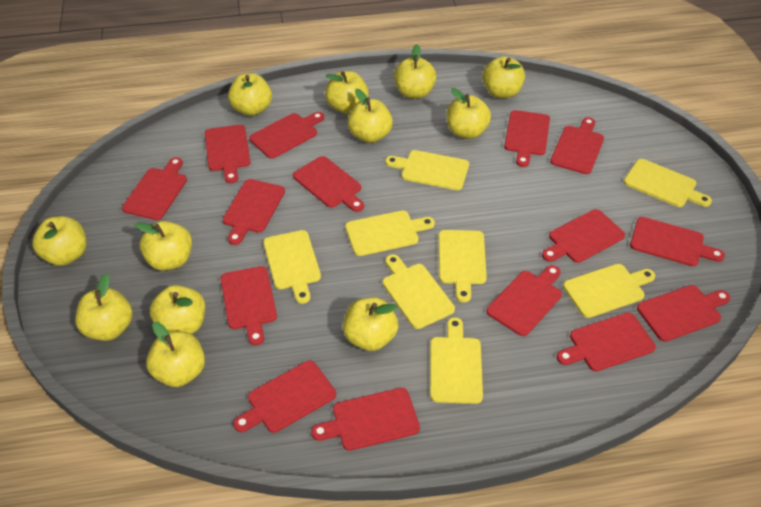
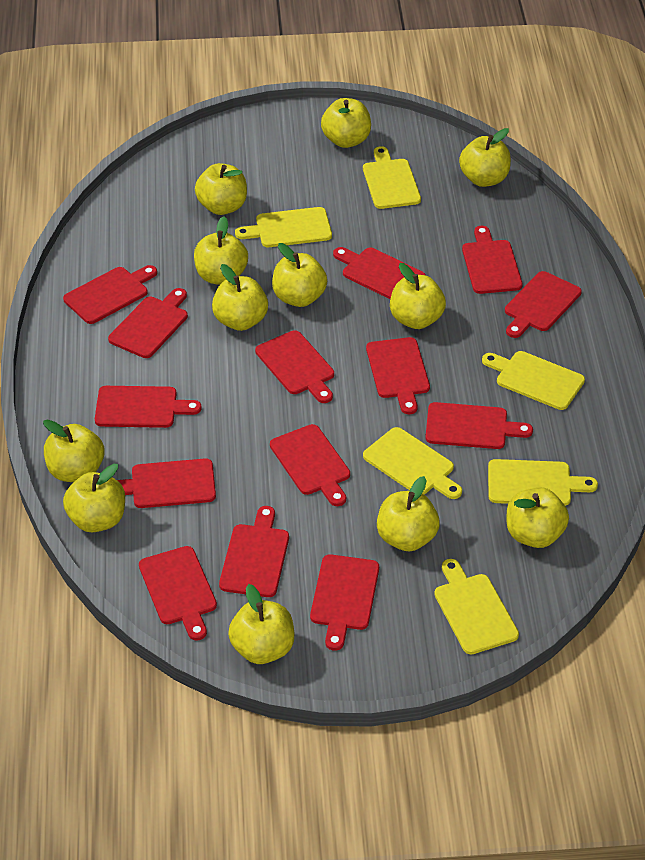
red cutting board: 15 -> 14
yellow cutting board: 8 -> 6

